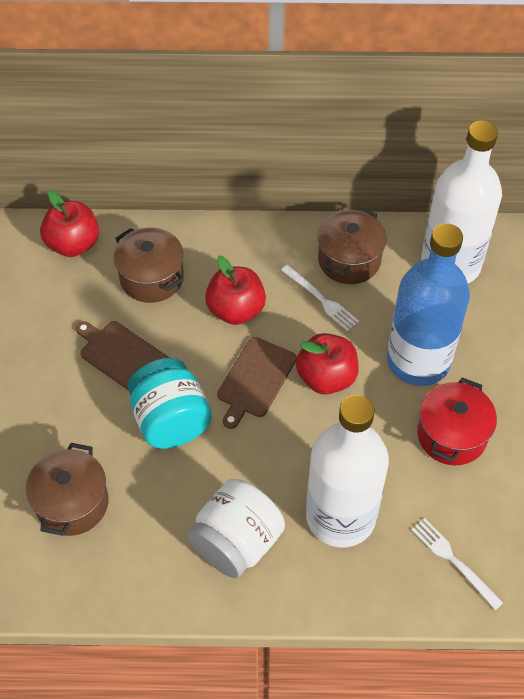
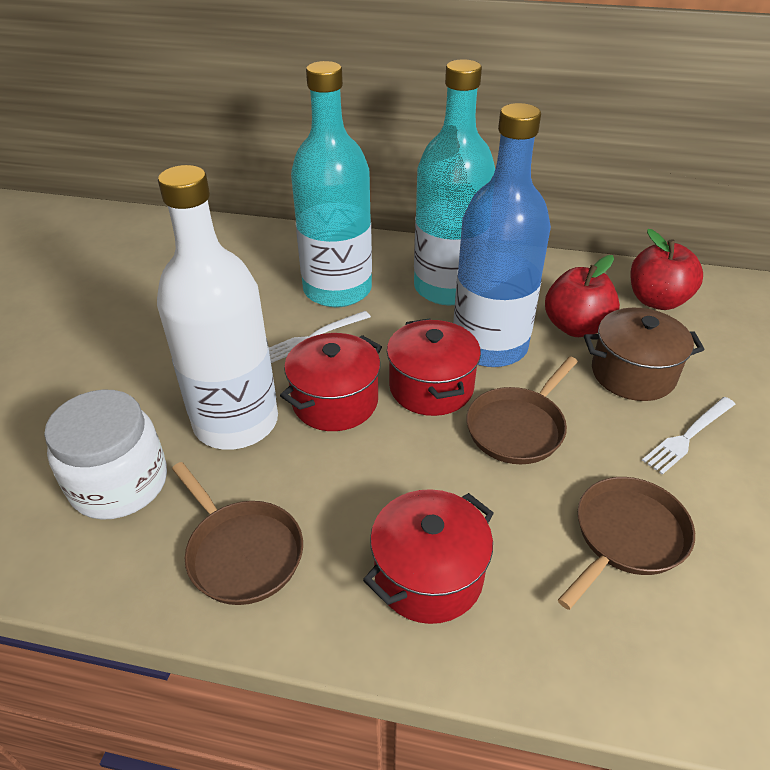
brown cutting board: 2 -> 0
brown pan: 0 -> 3
brown pot: 3 -> 1
red apple: 3 -> 2
red pot: 1 -> 3
turquoise bottle: 0 -> 2
turquoise jar: 1 -> 0
white bottle: 2 -> 1

